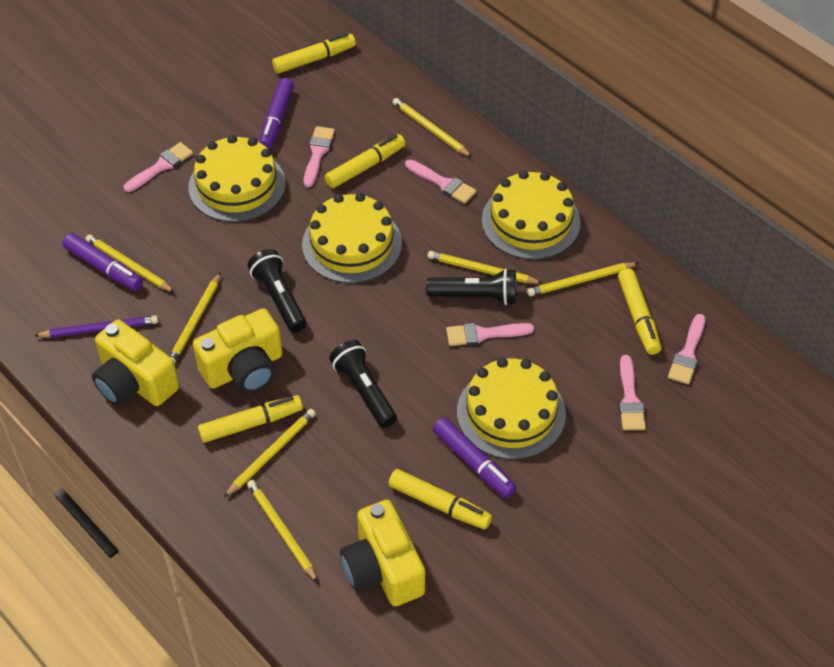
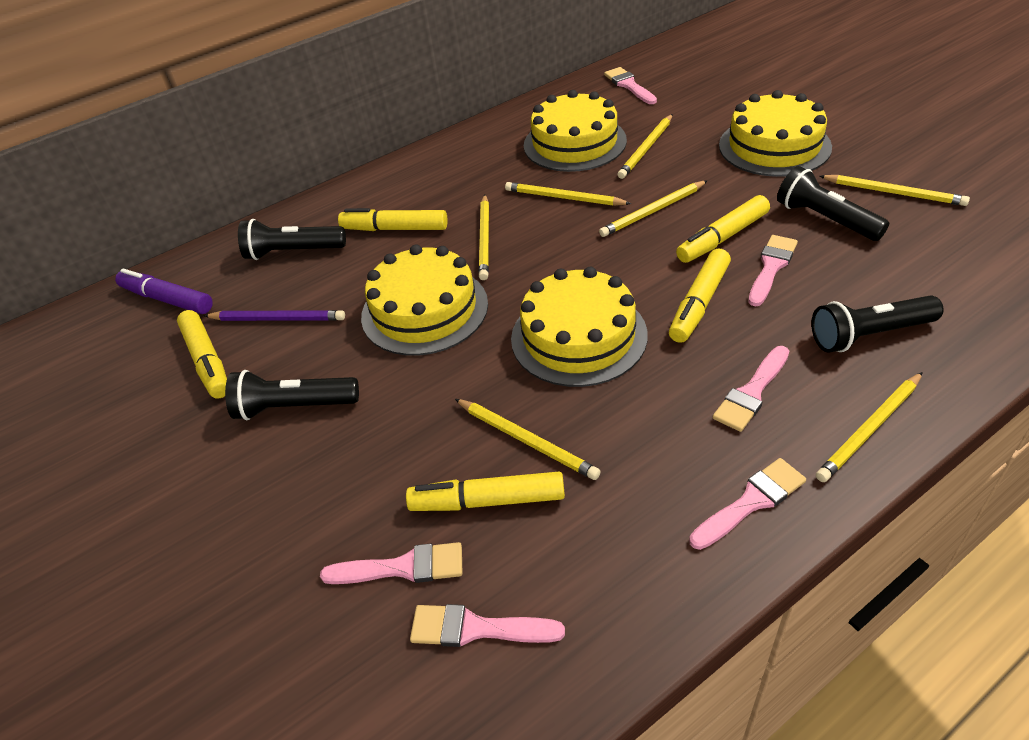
black flashlight: 3 -> 4
purple marker: 3 -> 1
yellow camera: 3 -> 0

